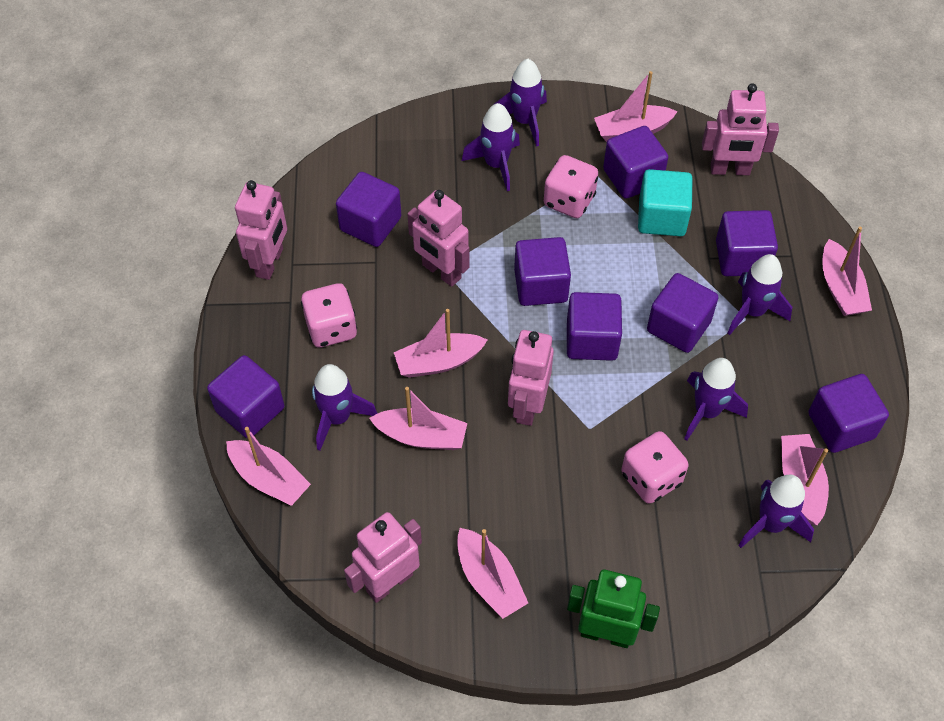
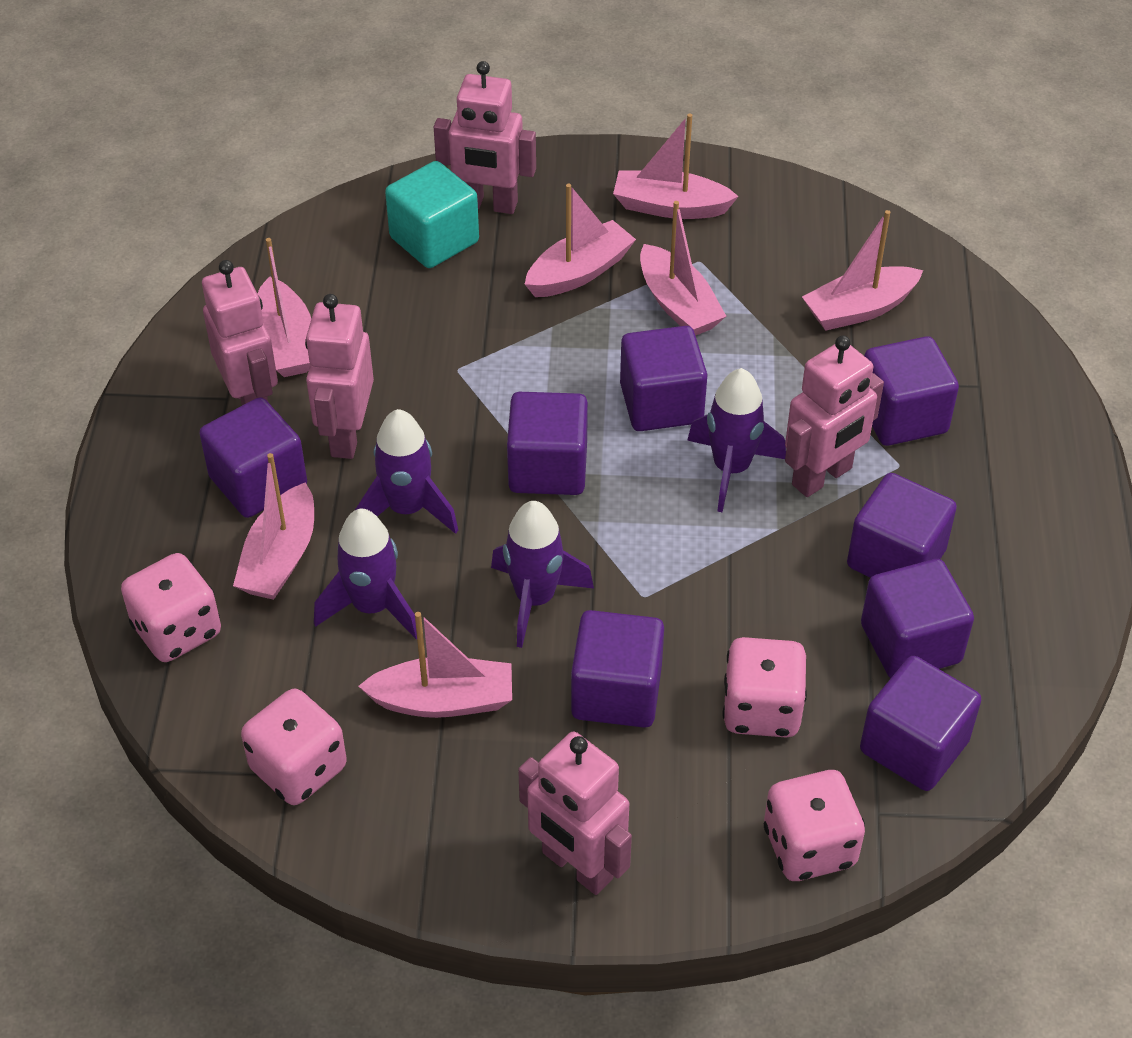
green robot: 1 -> 0
pink dice: 3 -> 4
purple rocket: 6 -> 4

